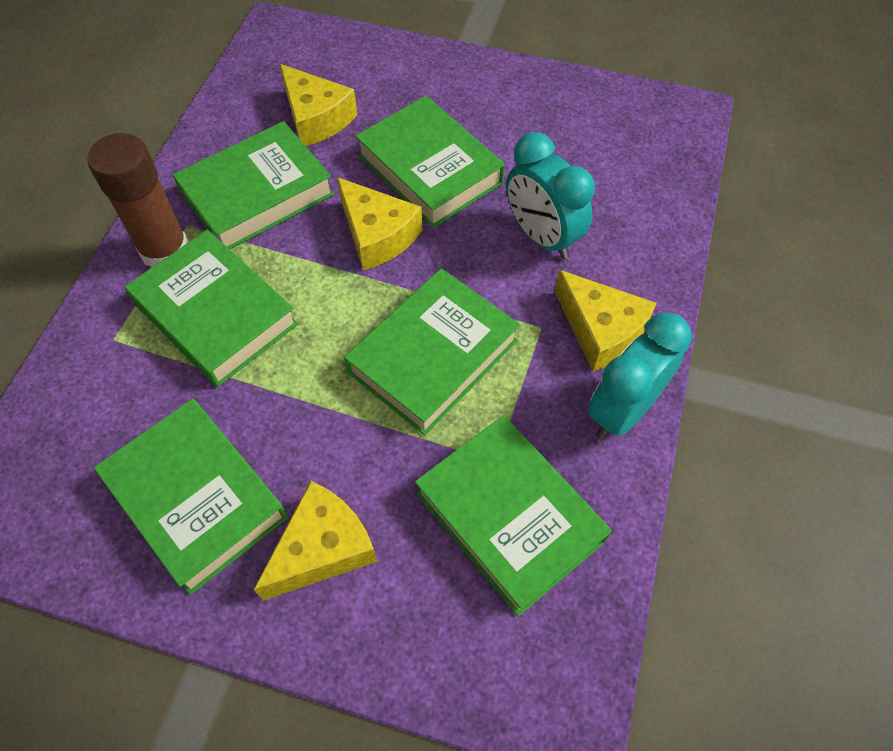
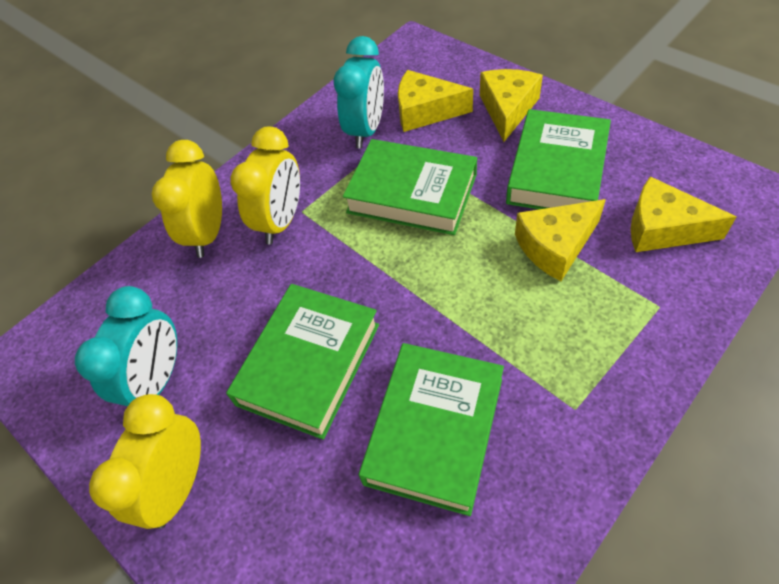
brown glue stick: 1 -> 0
green book: 6 -> 4
yellow clock: 0 -> 3

